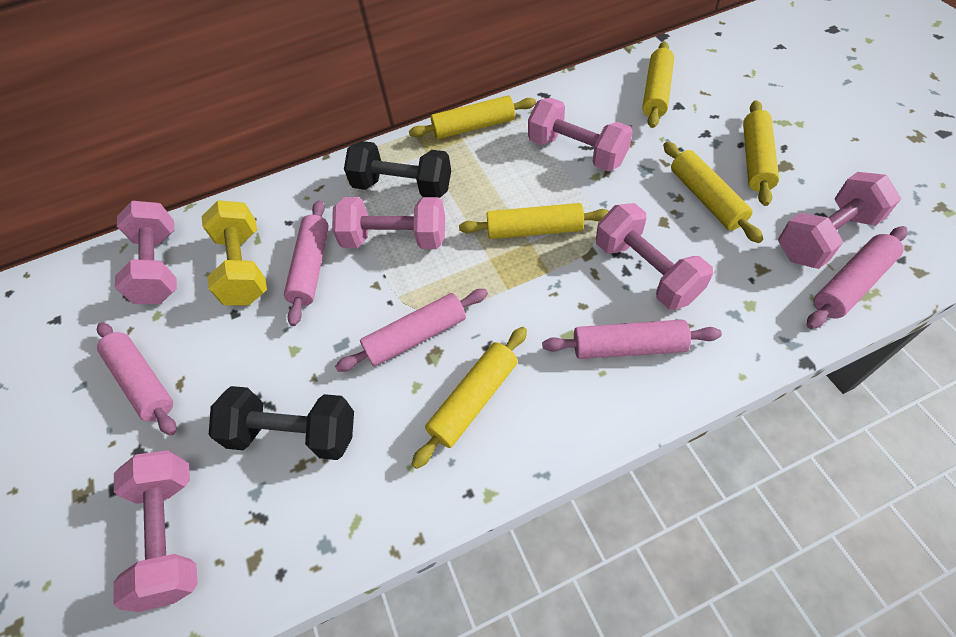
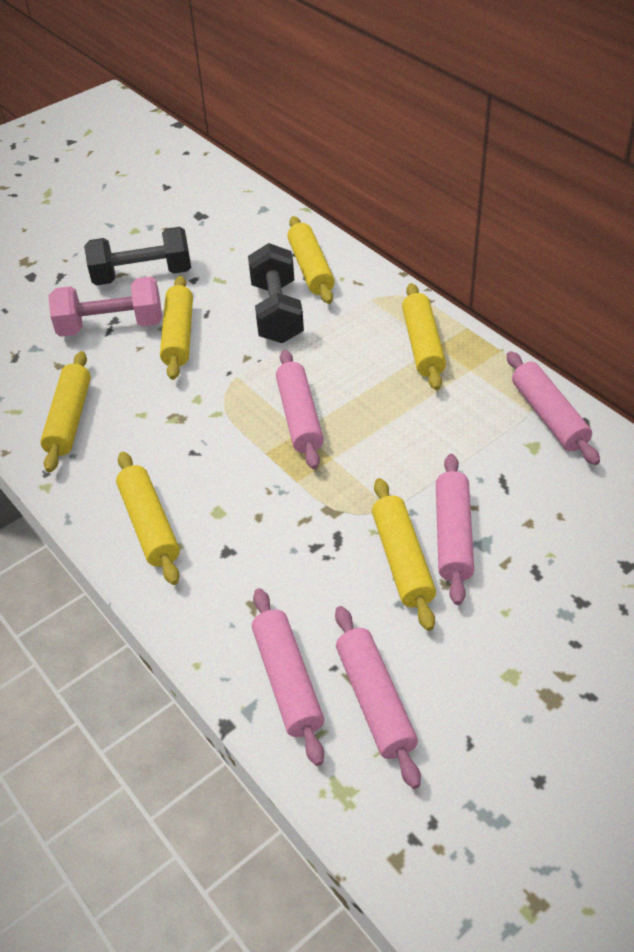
pink dumbbell: 6 -> 1
yellow dumbbell: 1 -> 0

